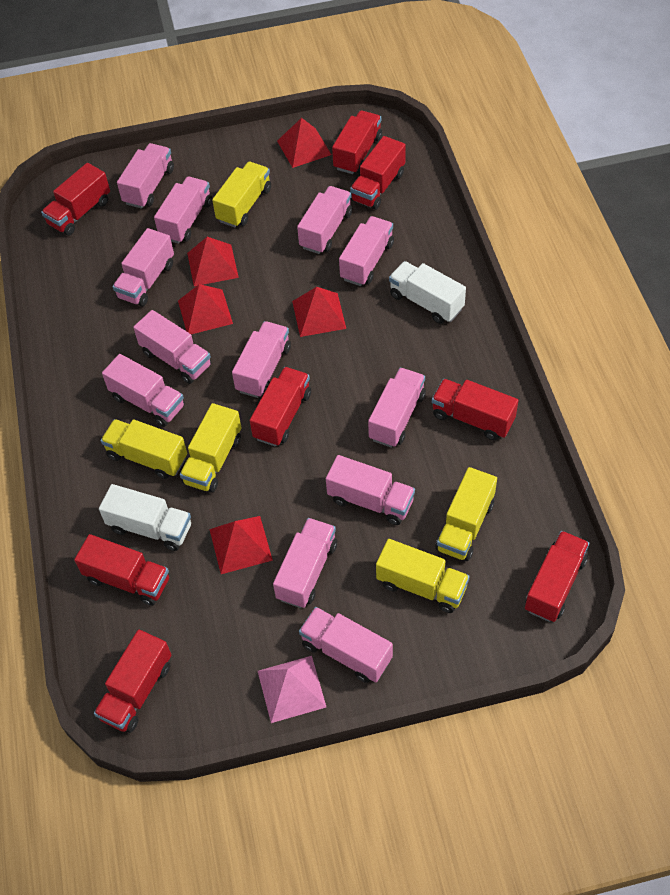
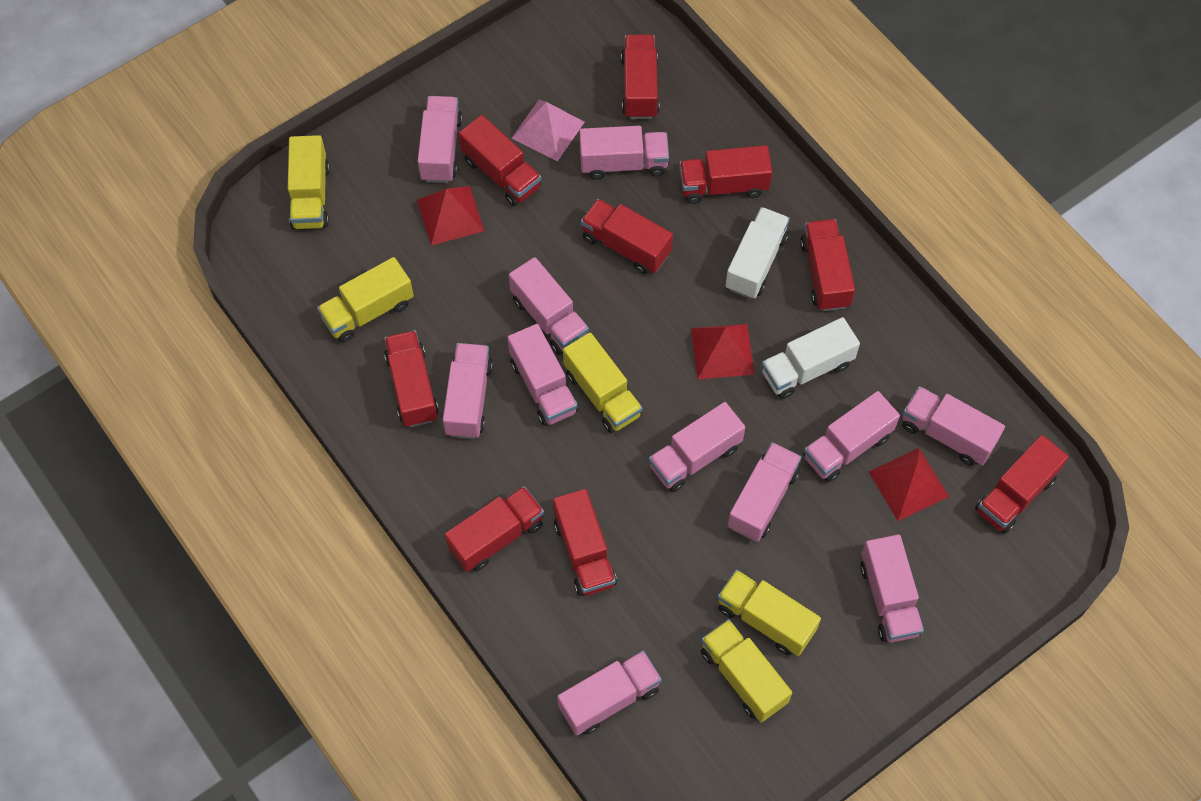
pink truck: 12 -> 11
red pyramid: 5 -> 3
red truck: 8 -> 9

